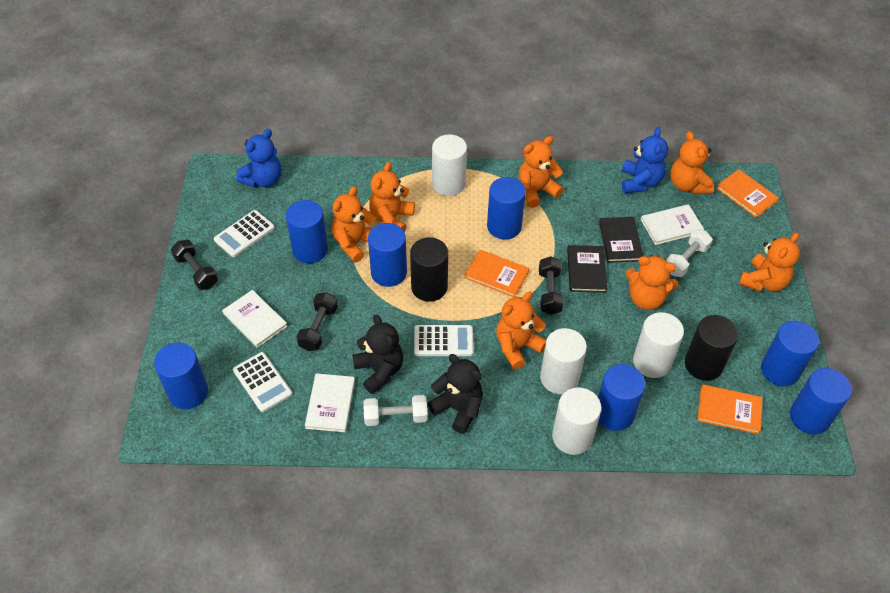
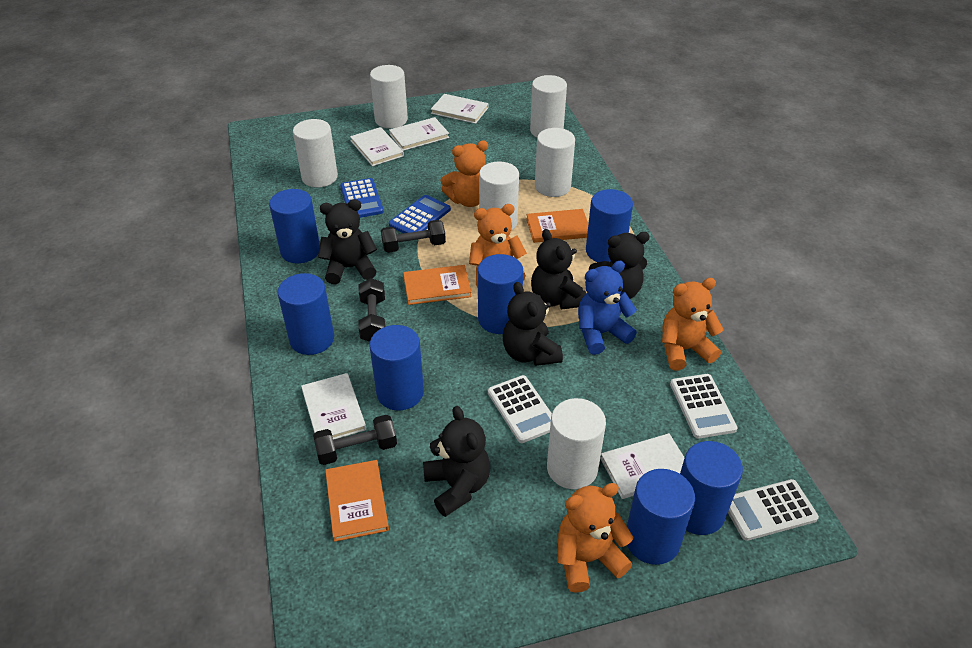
black book: 2 -> 0
black cylinder: 2 -> 0
black teddy bear: 2 -> 5
blue calculator: 0 -> 2
blue teddy bear: 2 -> 1
orange teddy bear: 7 -> 4
white book: 3 -> 5
white cylinder: 4 -> 6
white dumbbell: 2 -> 0

